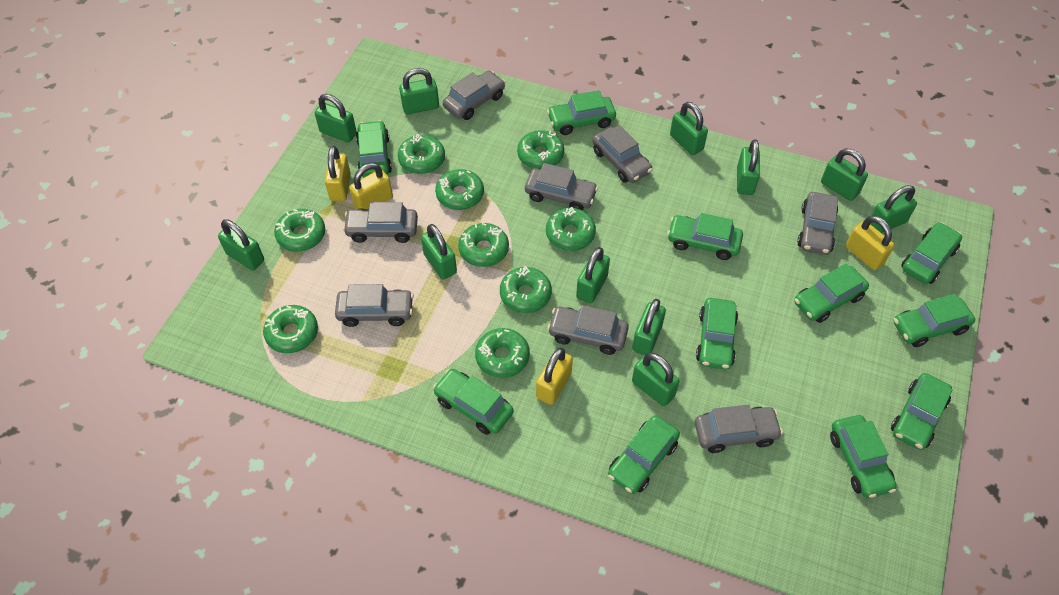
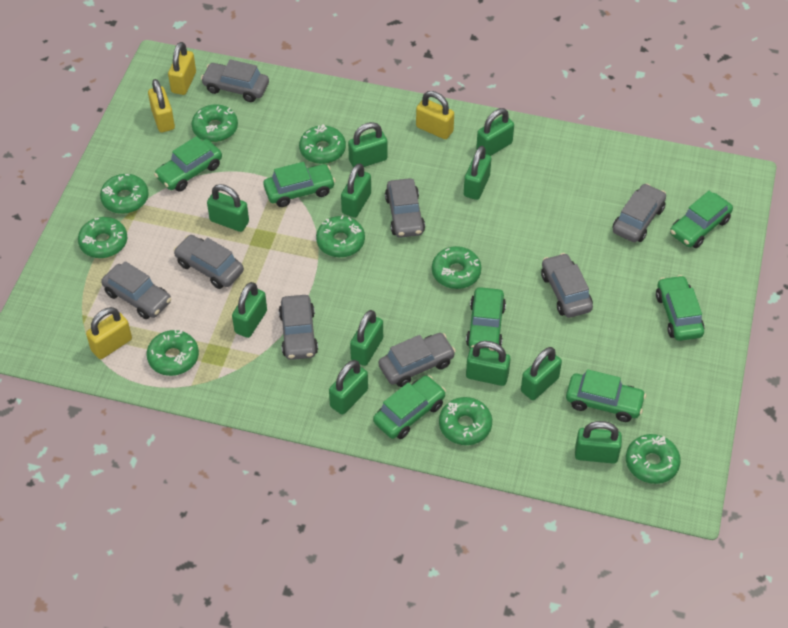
green car: 11 -> 7

